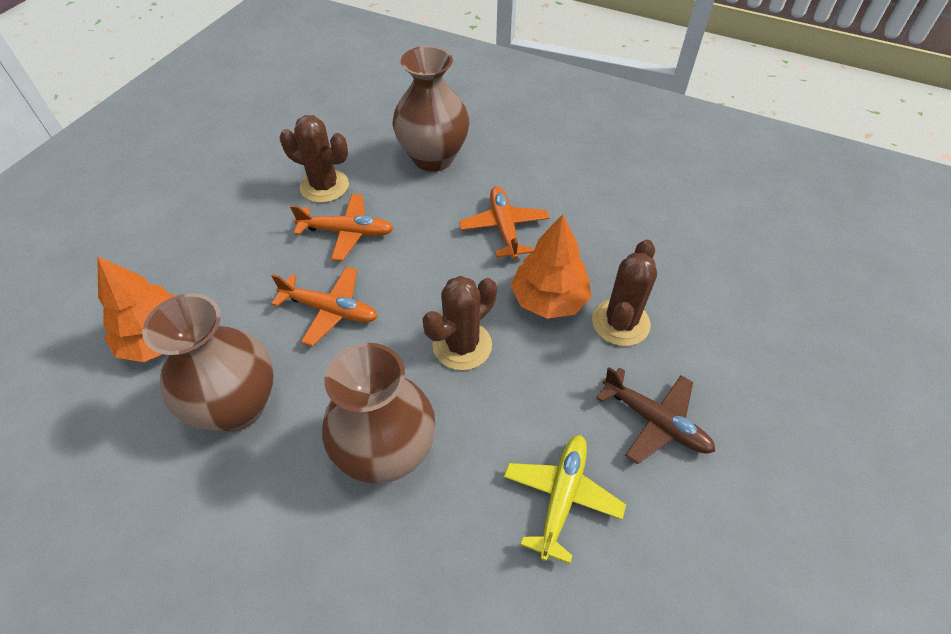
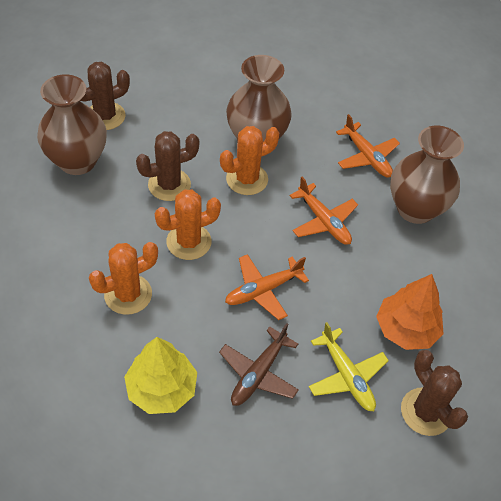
orange cactus: 0 -> 3
orange tree: 2 -> 1
yellow tree: 0 -> 1

